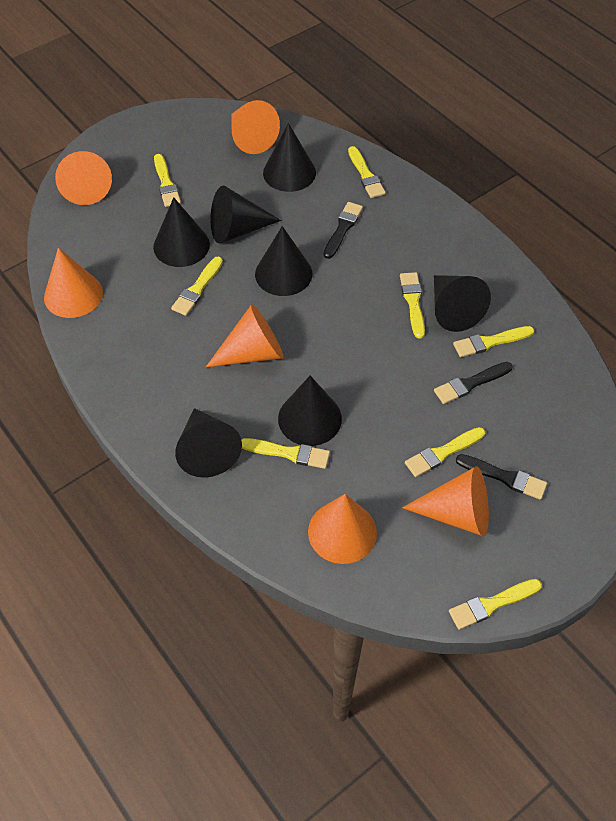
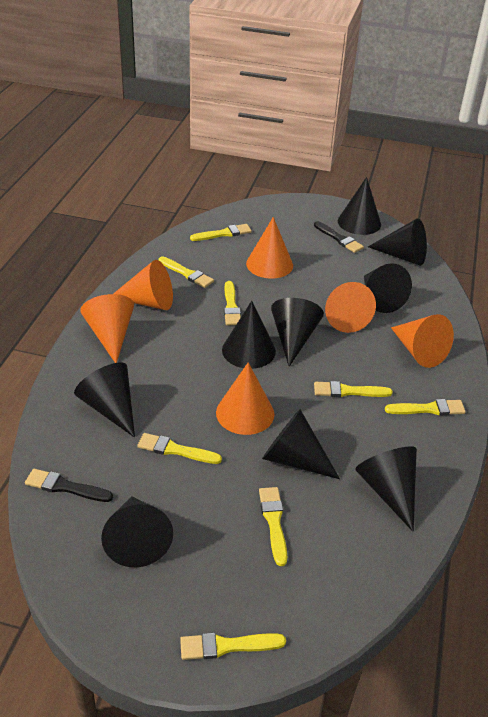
black brush: 3 -> 2
black cone: 7 -> 9

